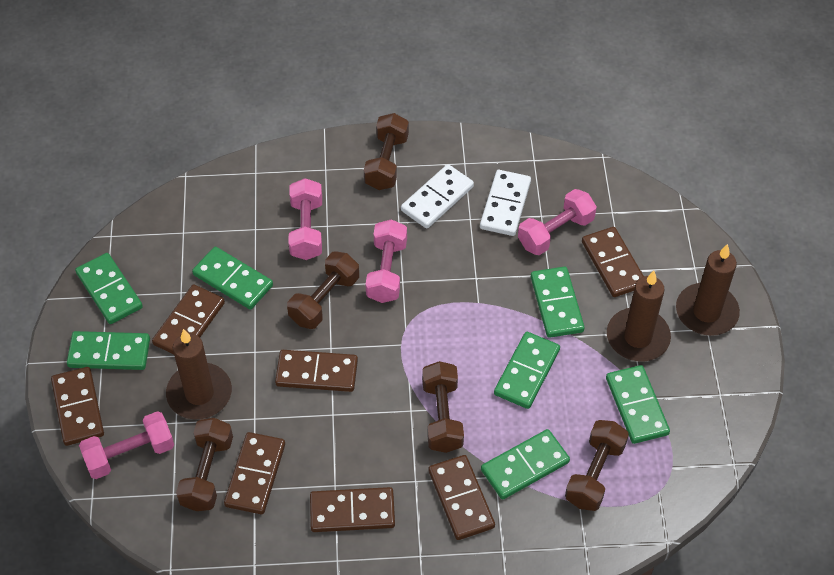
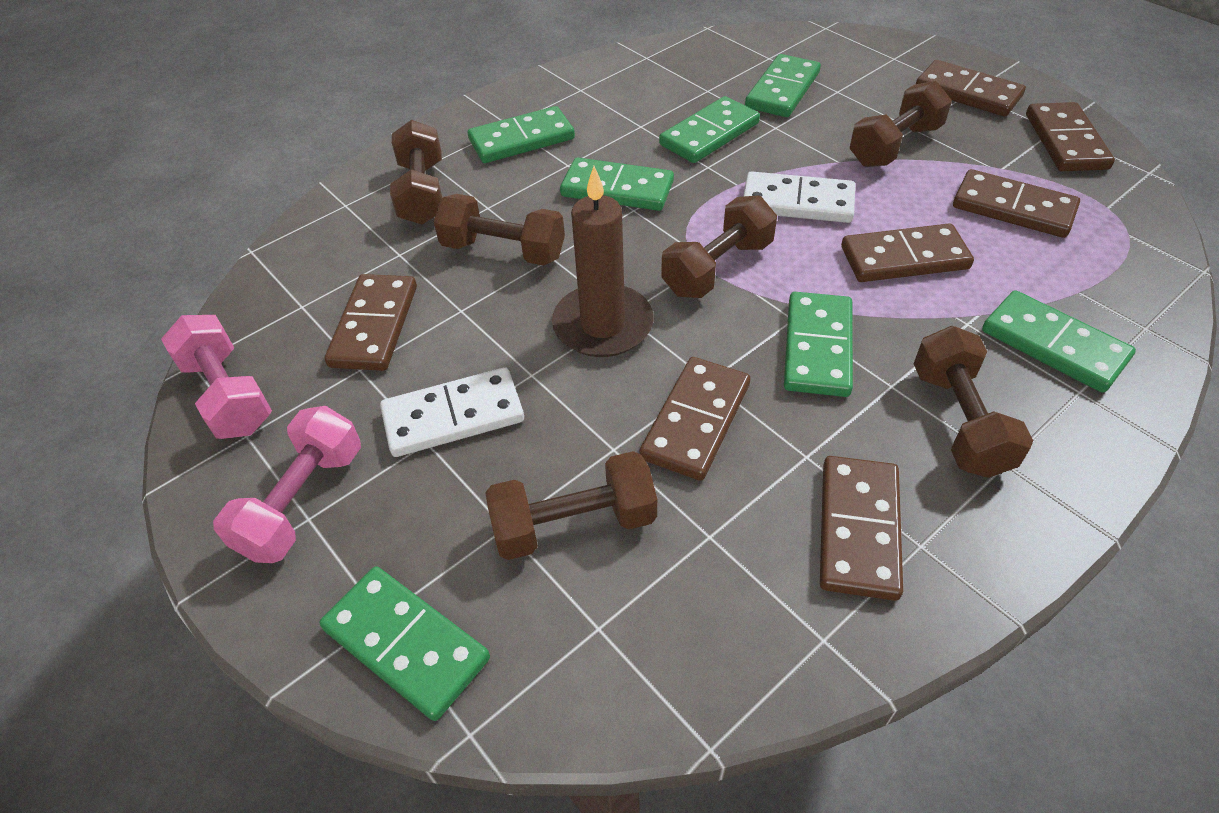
brown candle: 3 -> 1
brown dumbbell: 5 -> 6
pink dumbbell: 4 -> 2

